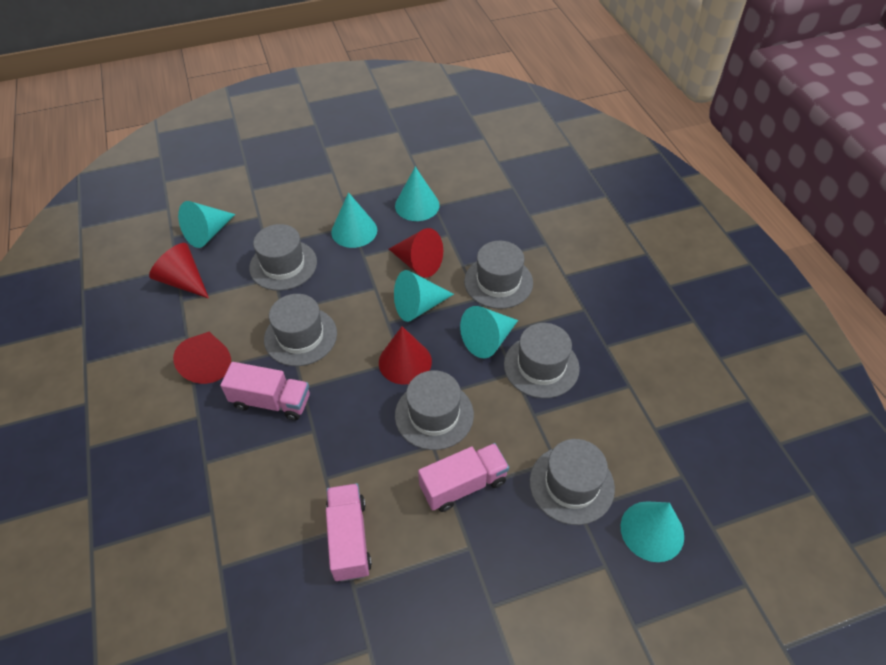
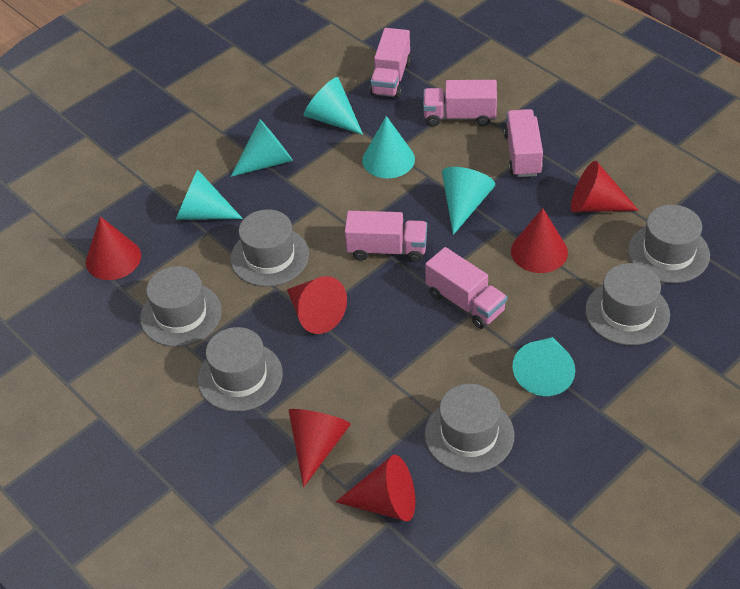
pink truck: 3 -> 5
red cone: 4 -> 6

